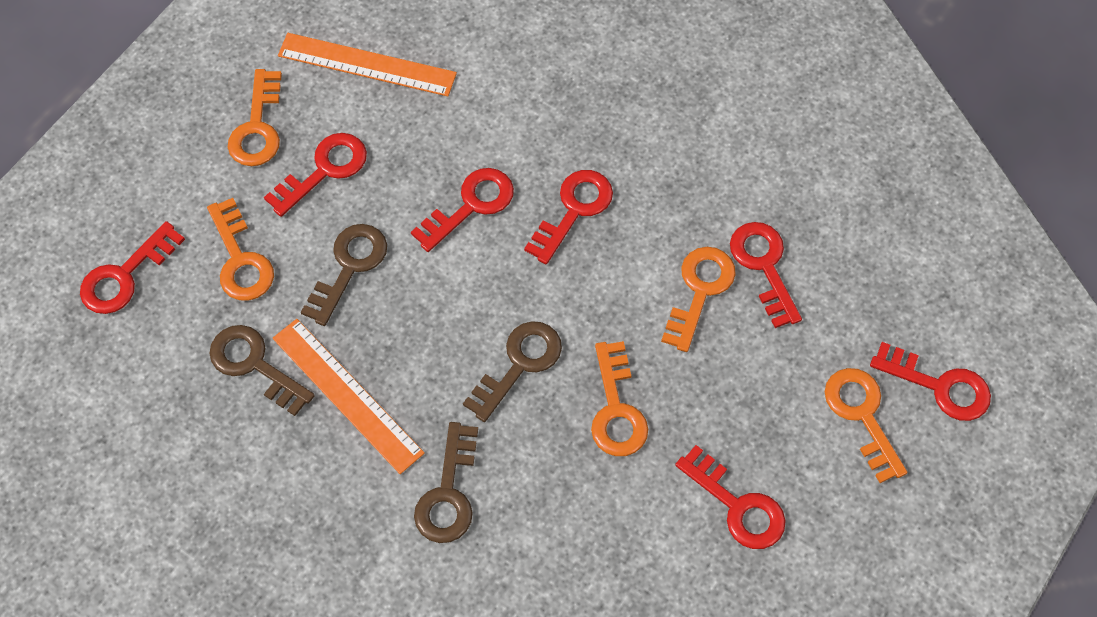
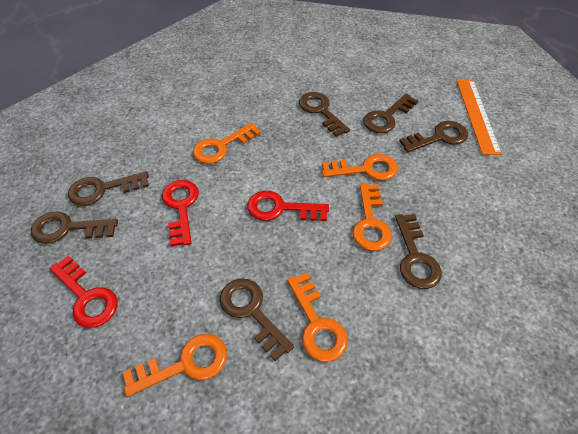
brown key: 4 -> 7
orange ruler: 2 -> 1
red key: 7 -> 3

